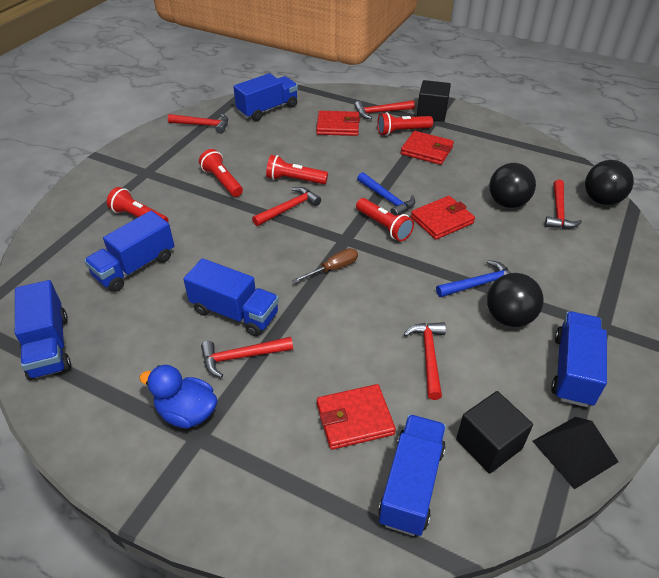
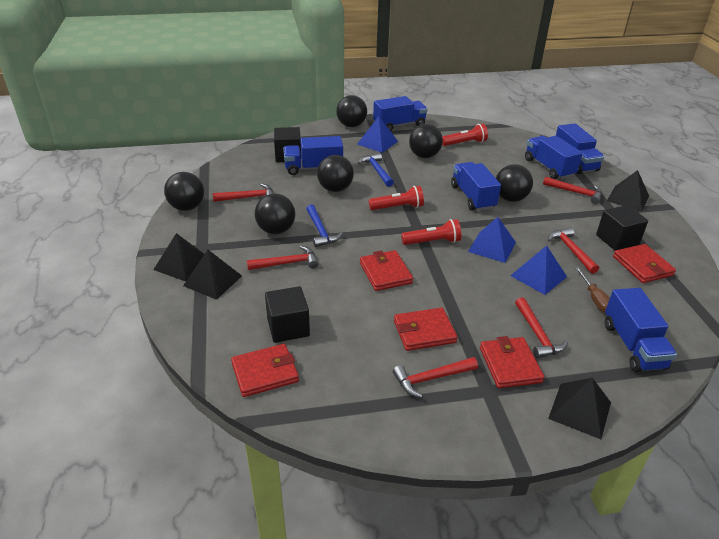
black ball: 3 -> 6
black cube: 2 -> 3
black pyramid: 1 -> 4
blue duck: 1 -> 0
blue pyramid: 0 -> 3
red flashlight: 5 -> 3
red wallet: 4 -> 5

